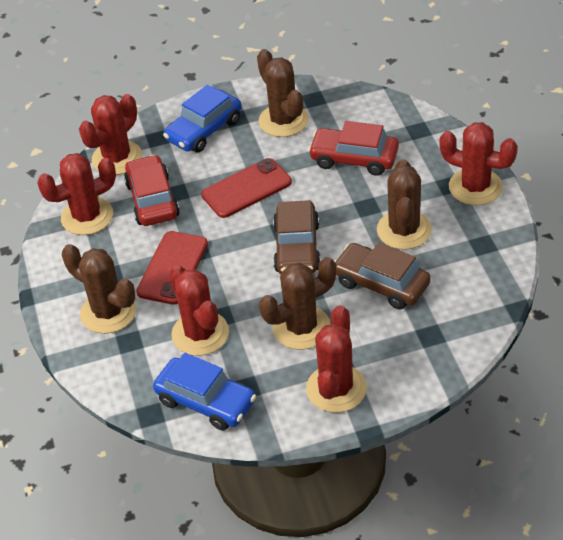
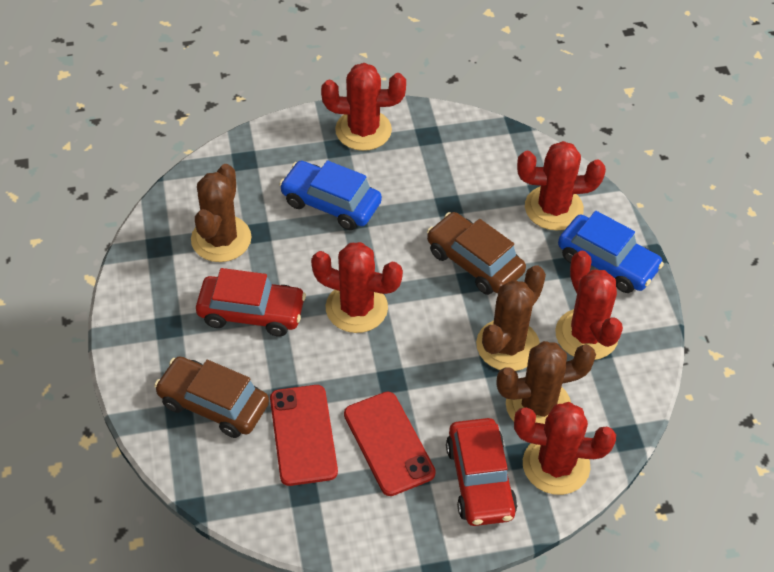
brown cactus: 4 -> 3

